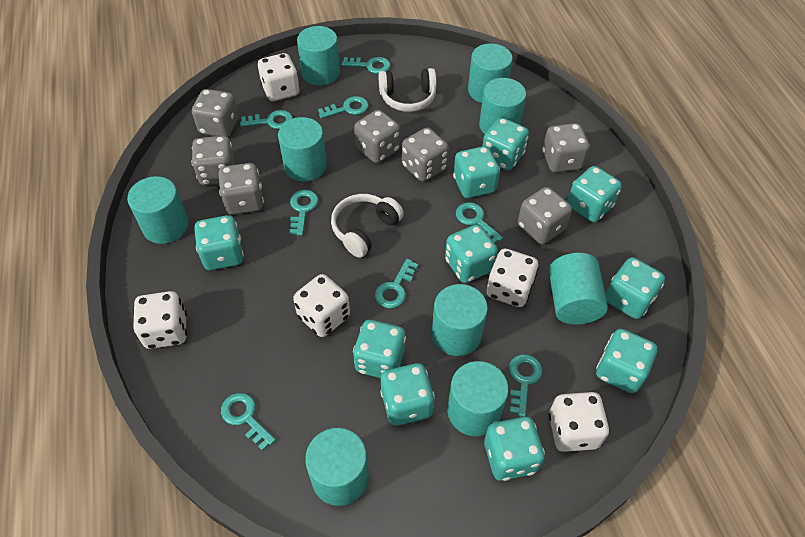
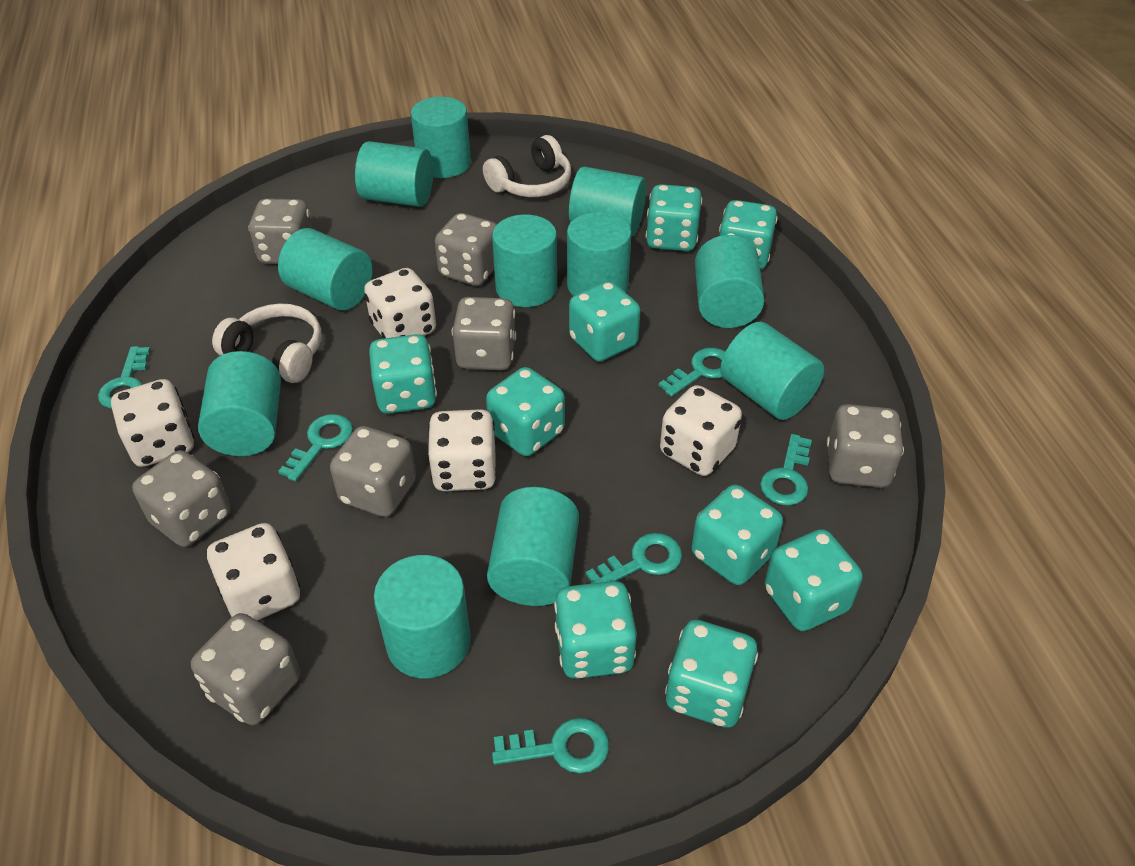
turquoise cylinder: 9 -> 11
turquoise dice: 10 -> 9
turquoise key: 8 -> 6

